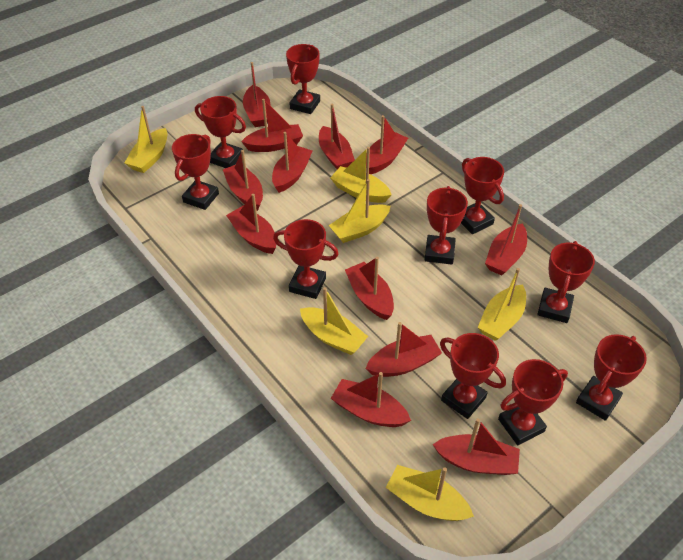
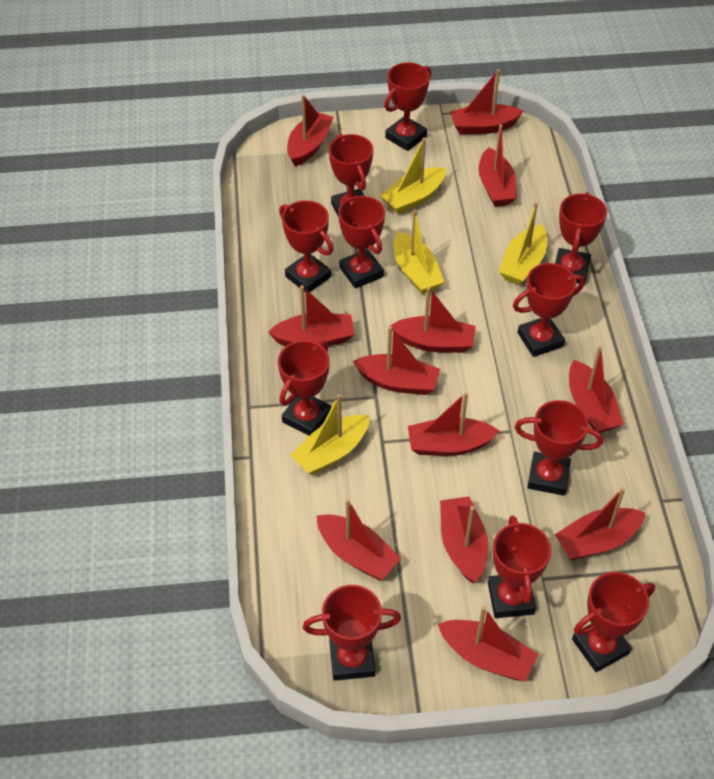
red trophy: 10 -> 11
yellow boat: 6 -> 4

